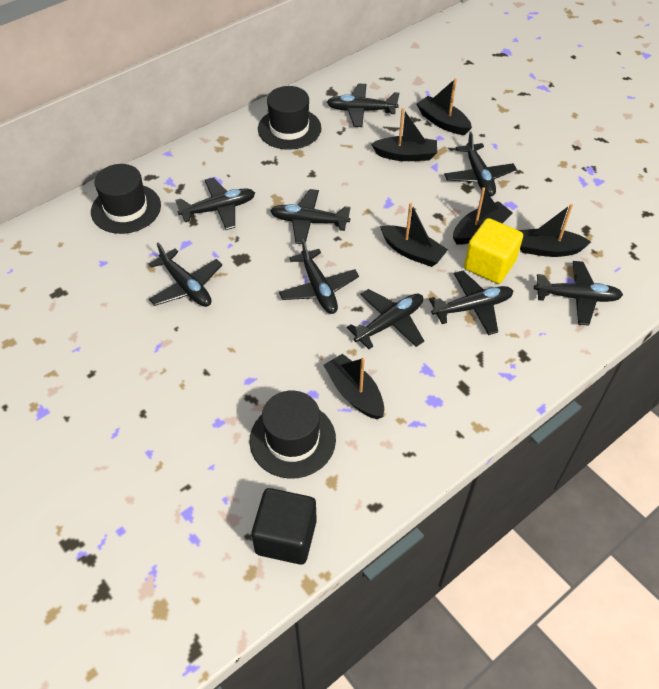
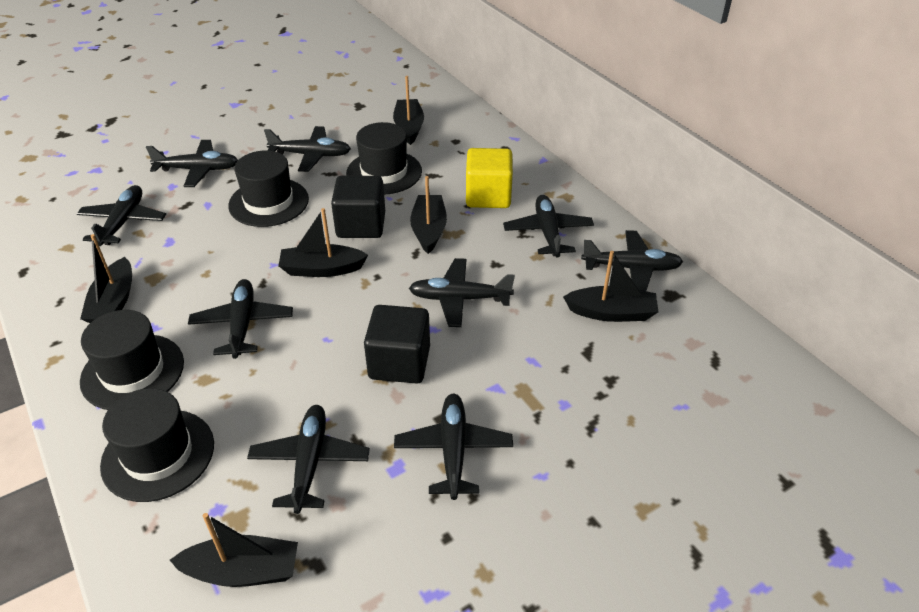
black cube: 1 -> 2
black hat: 3 -> 4

